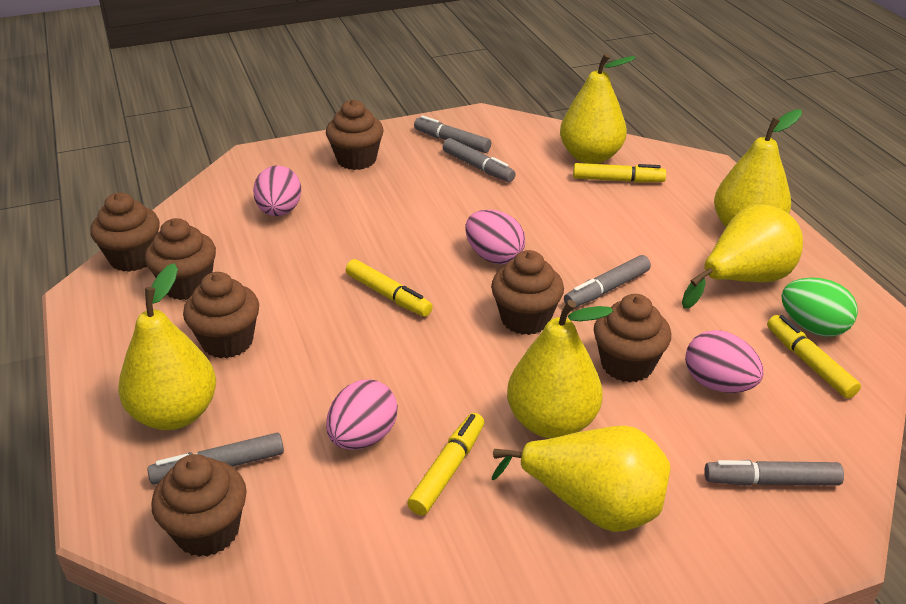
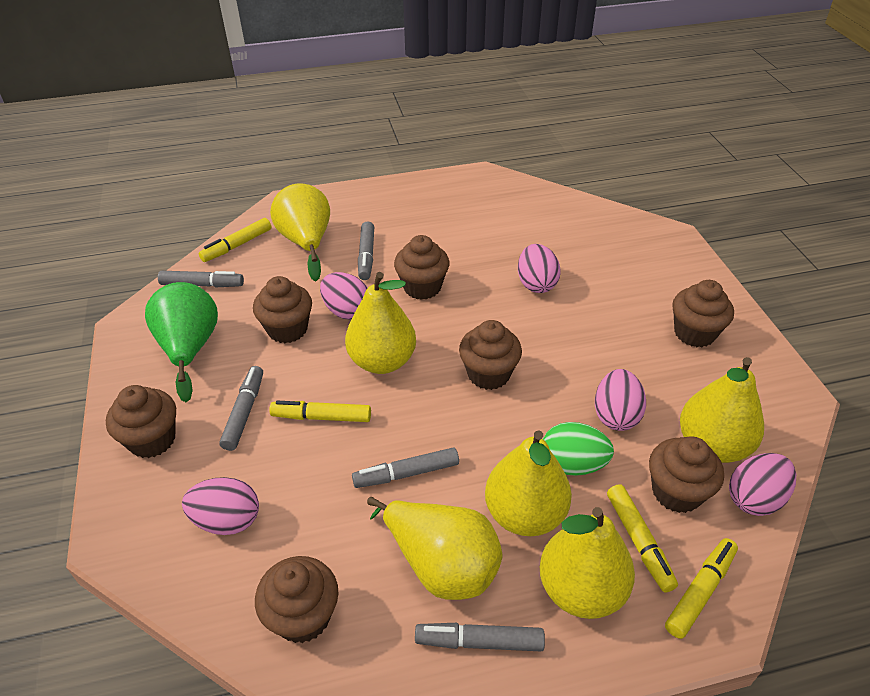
green pear: 0 -> 1
pink egg: 4 -> 5

